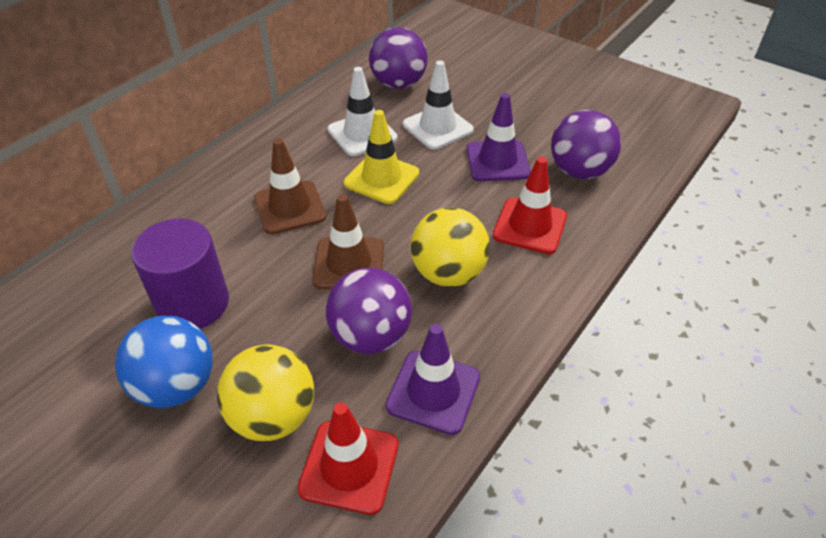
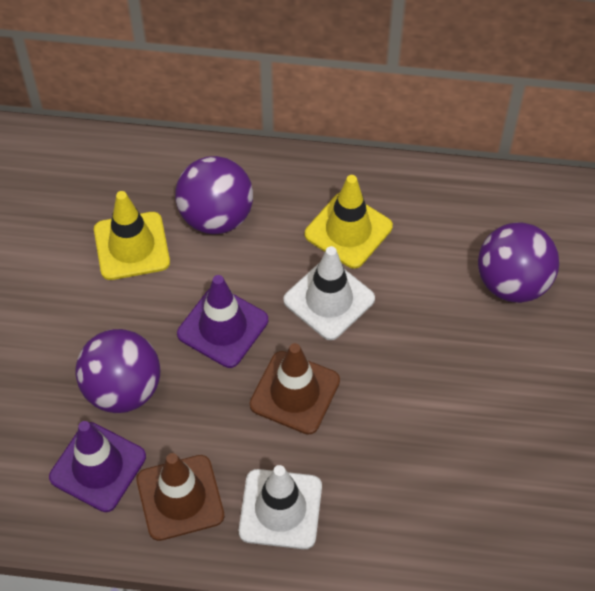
blue ball: 1 -> 0
purple cylinder: 1 -> 0
red traffic cone: 2 -> 0
yellow ball: 2 -> 0
yellow traffic cone: 1 -> 2

